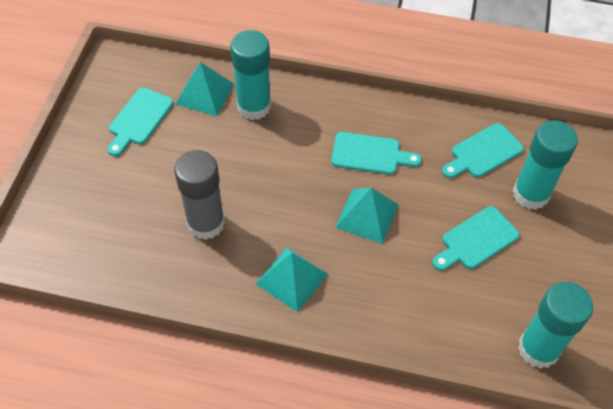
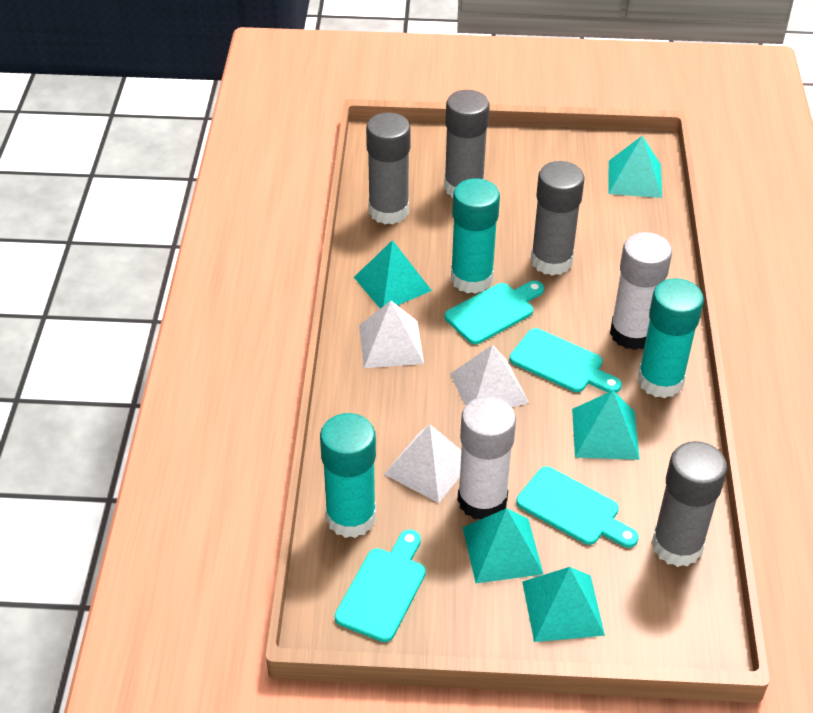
grey glue stick: 1 -> 4
turquoise pyramid: 3 -> 5
white glue stick: 0 -> 2
white pyramid: 0 -> 3

